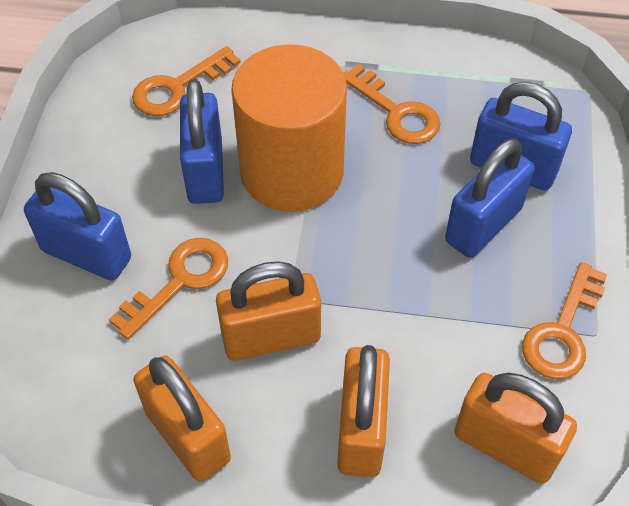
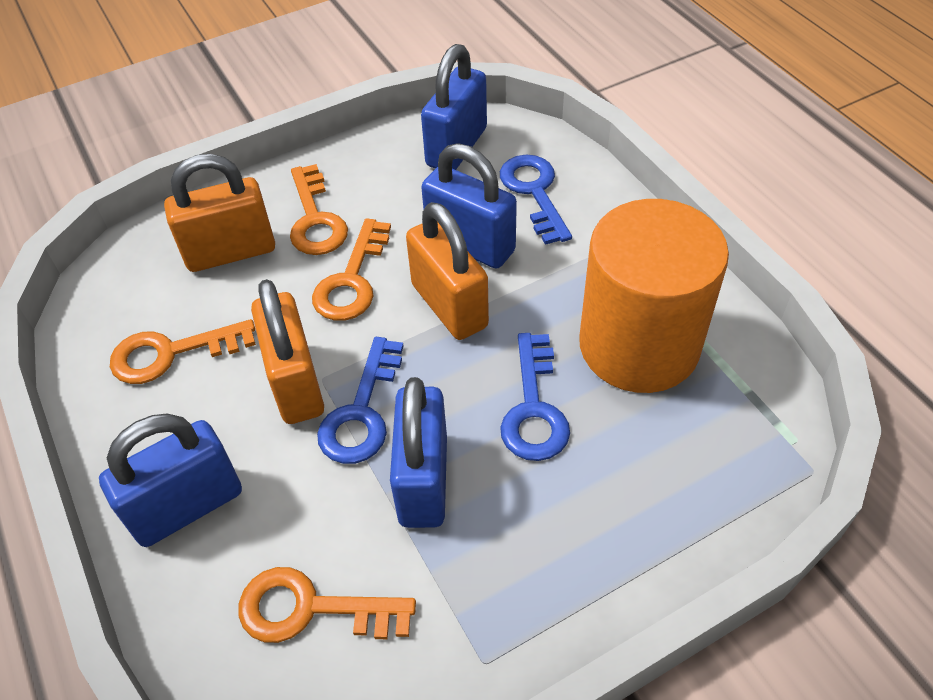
blue key: 0 -> 3
orange padlock: 4 -> 3

